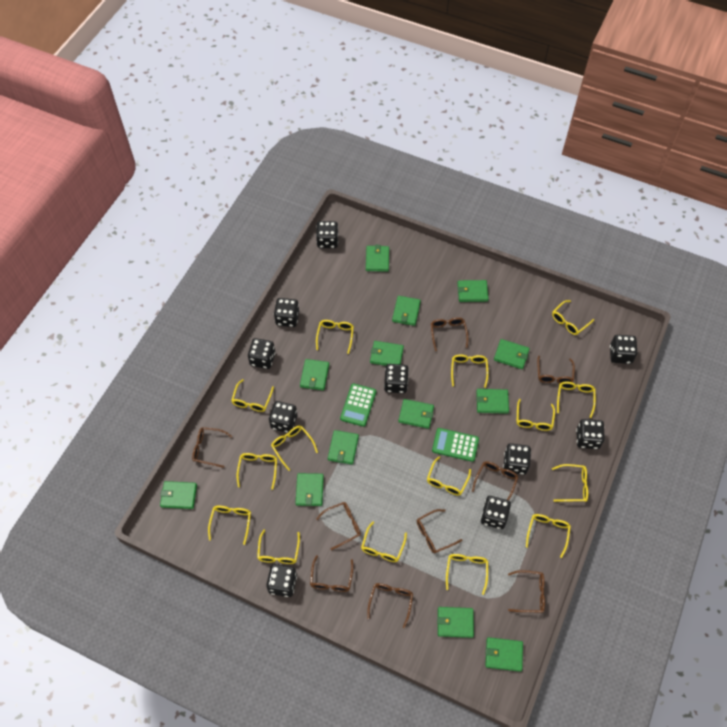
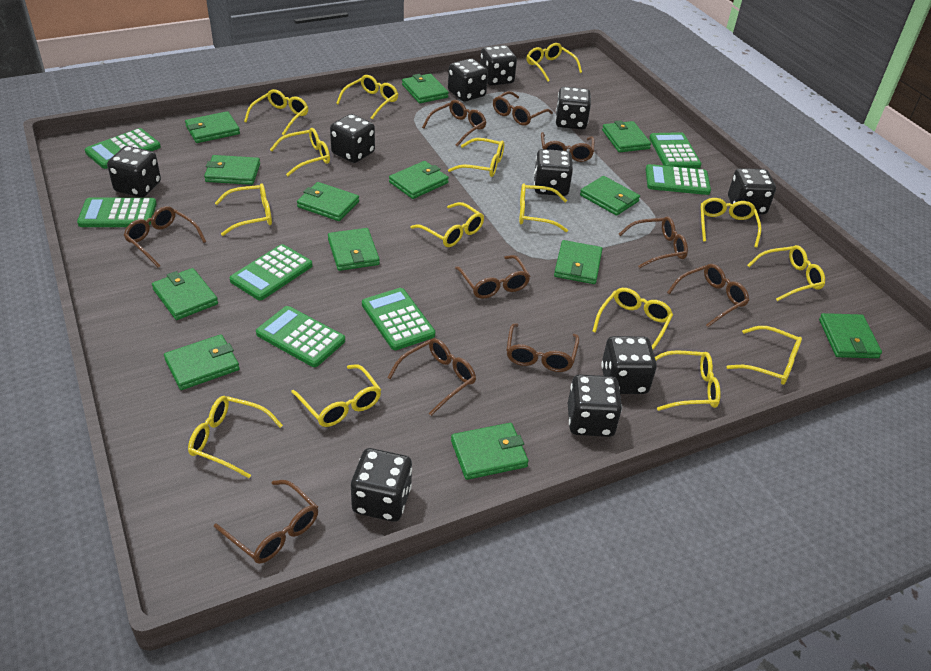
brown glasses: 9 -> 10
green calculator: 2 -> 7

